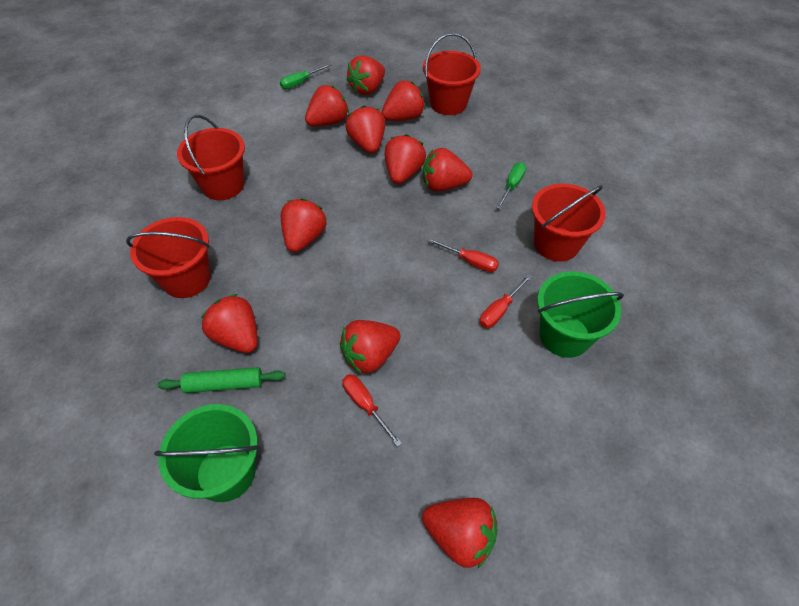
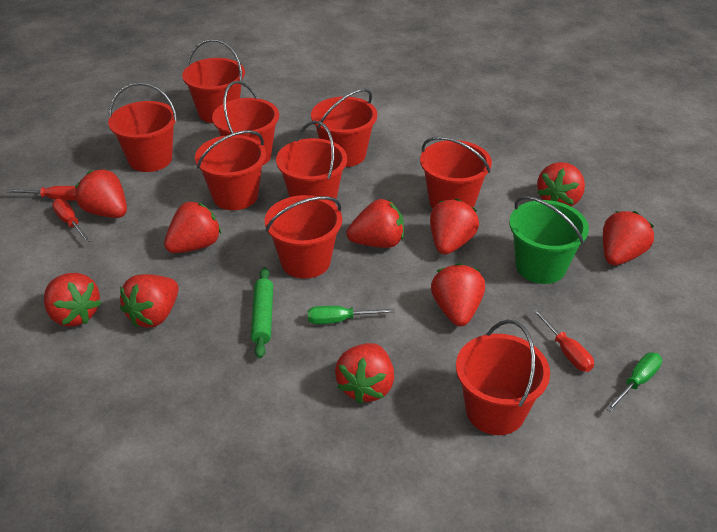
green bucket: 2 -> 1
red bucket: 4 -> 9

